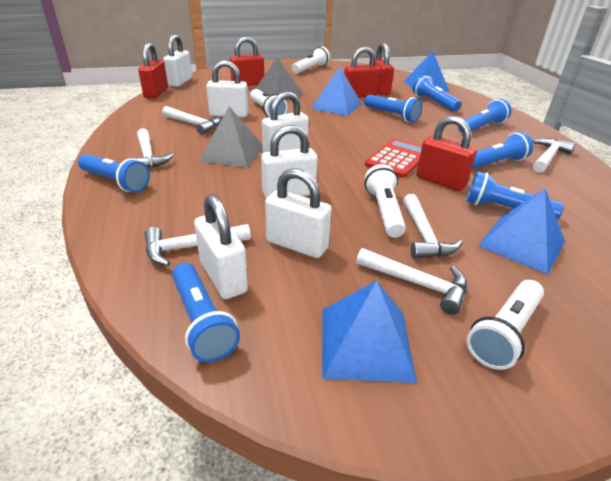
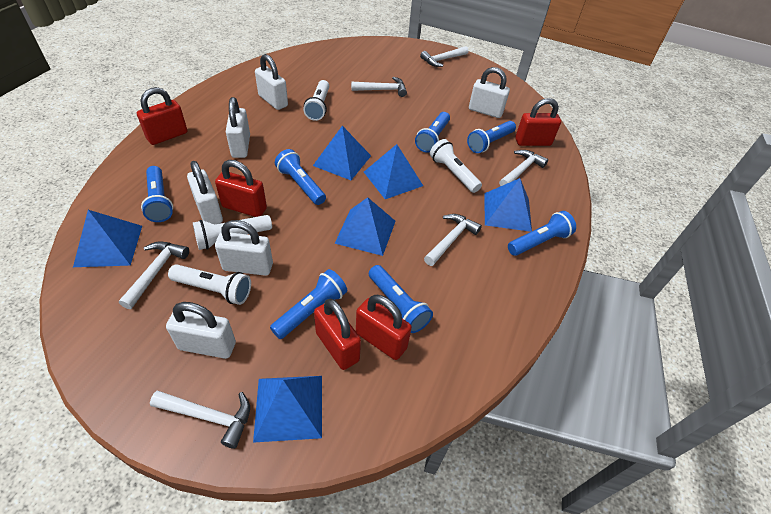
blue pyramid: 4 -> 6
grey pyramid: 2 -> 0
red calculator: 1 -> 0

